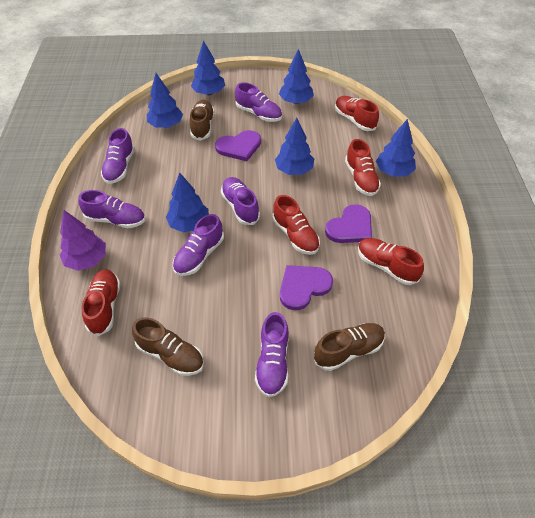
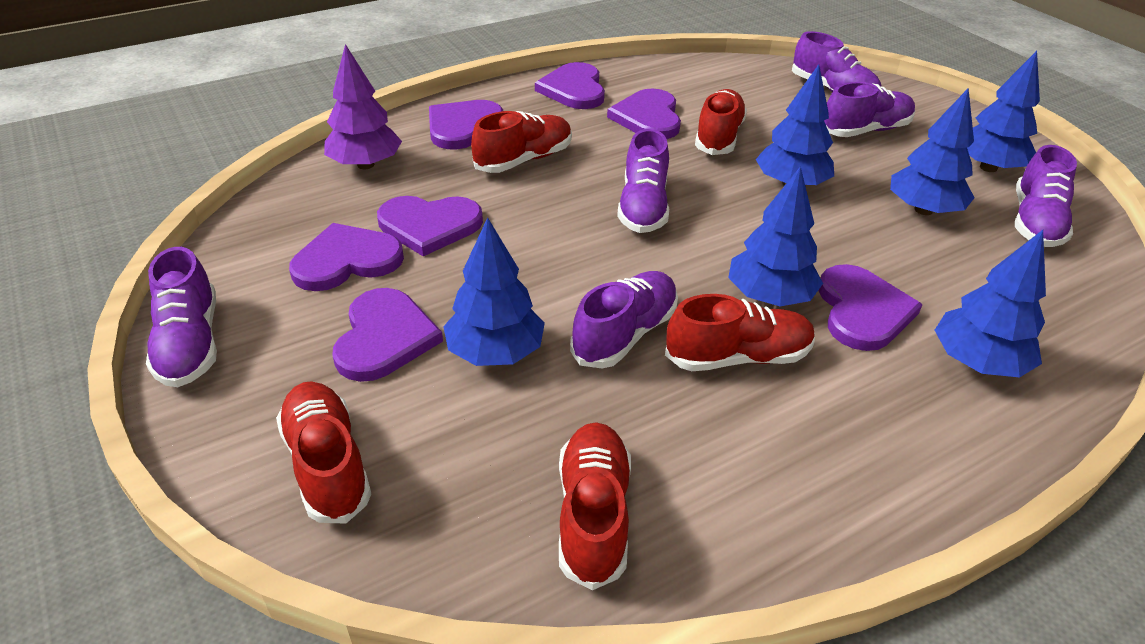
brown shoe: 3 -> 0
purple heart: 3 -> 7

